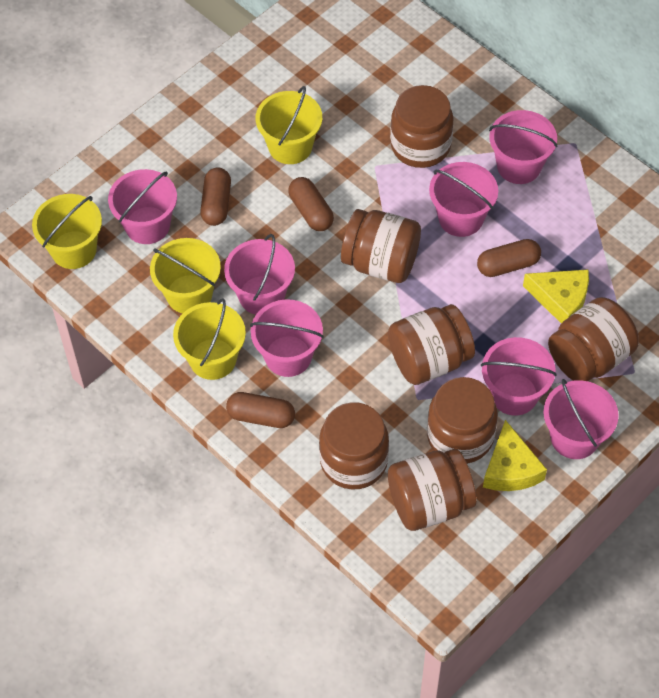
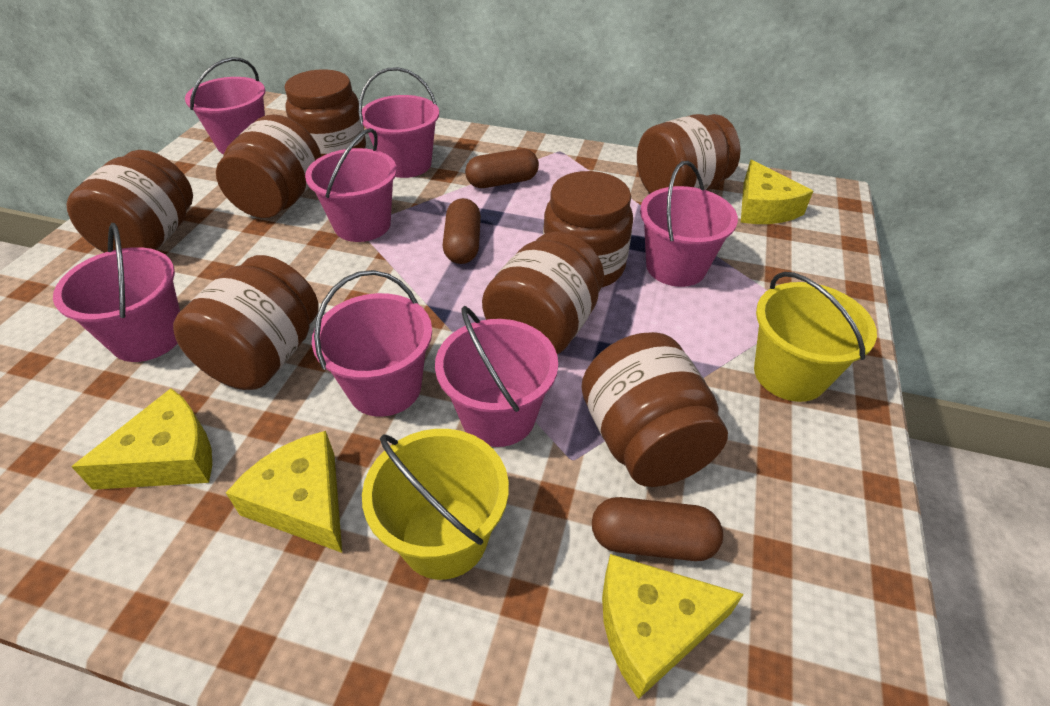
brown capsule: 4 -> 3
brown jar: 7 -> 8
yellow bucket: 4 -> 2
yellow cheese: 2 -> 4

